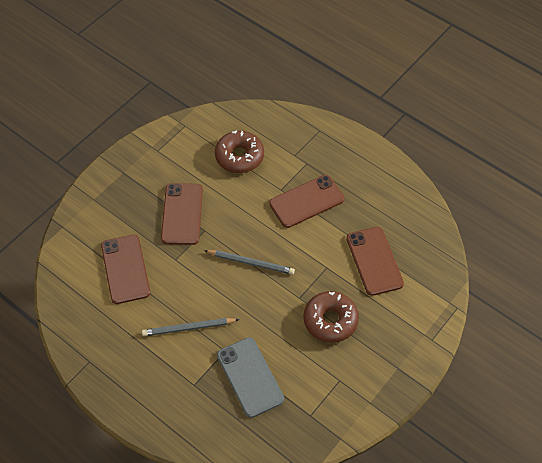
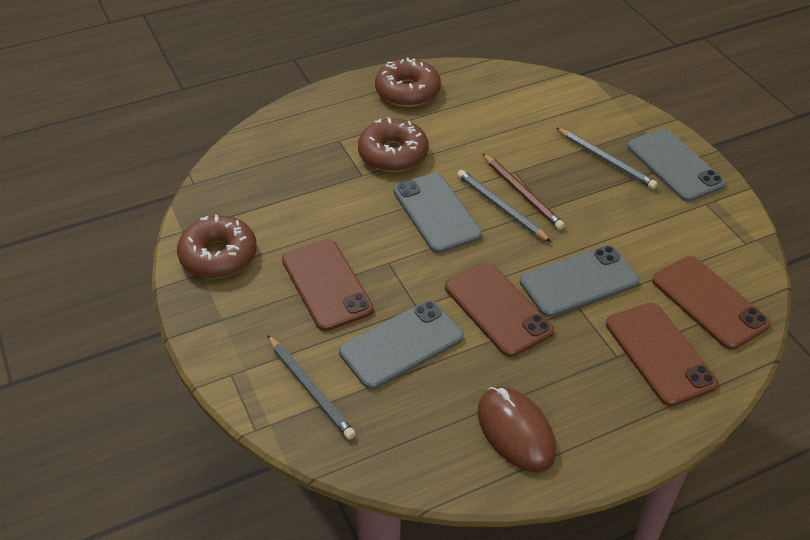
brown donut: 2 -> 3
brown mouse: 0 -> 1
brown pencil: 0 -> 1
grey pencil: 2 -> 3
grey phone: 1 -> 4

